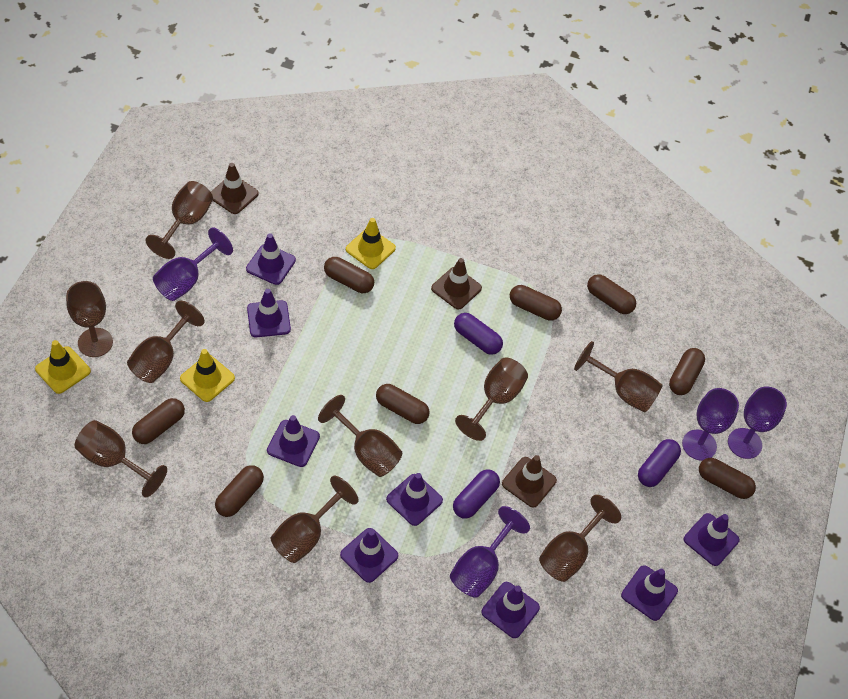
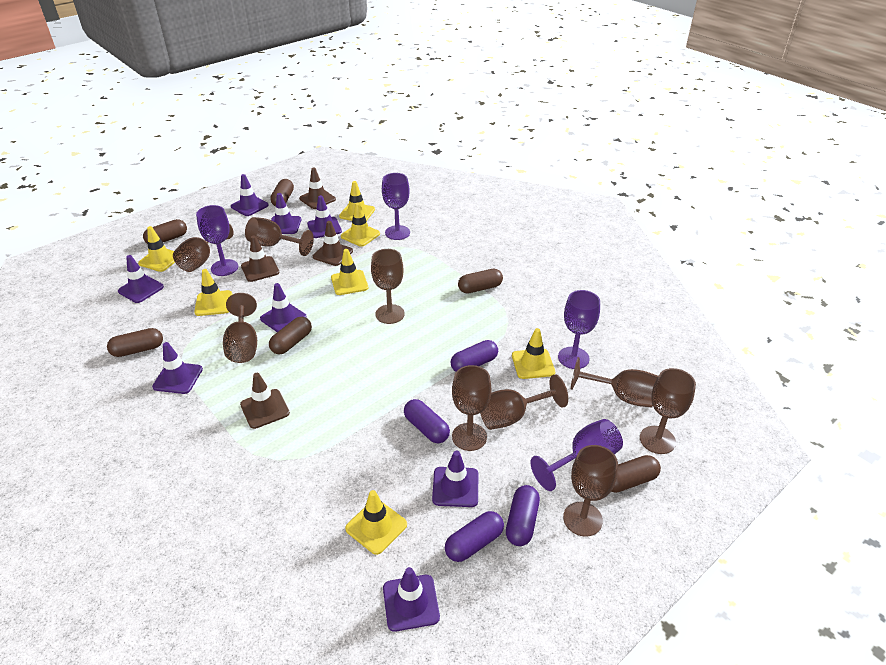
brown capsule: 8 -> 6
brown traffic cone: 3 -> 4
purple capsule: 3 -> 4
yellow traffic cone: 3 -> 7

